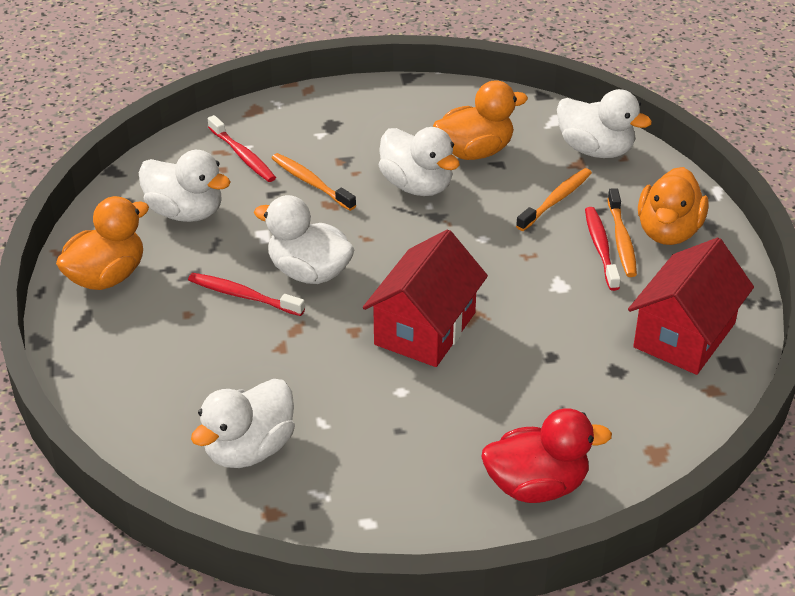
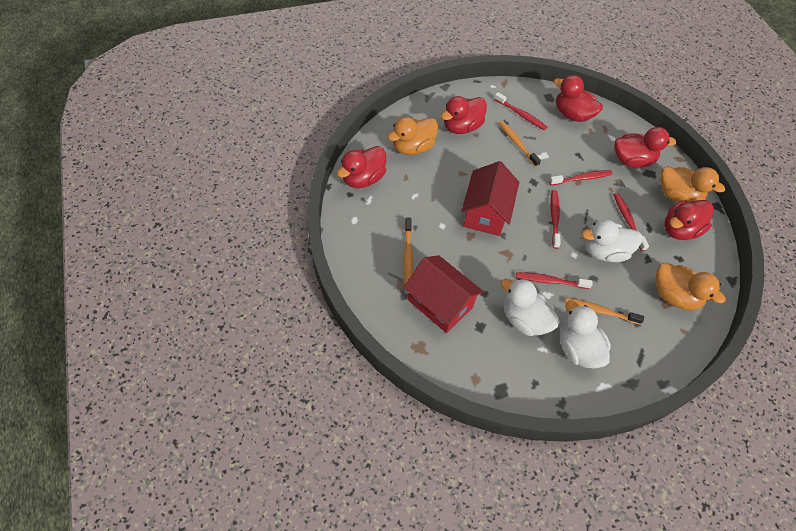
red duck: 1 -> 5
red toothbrush: 3 -> 5
white duck: 5 -> 3

